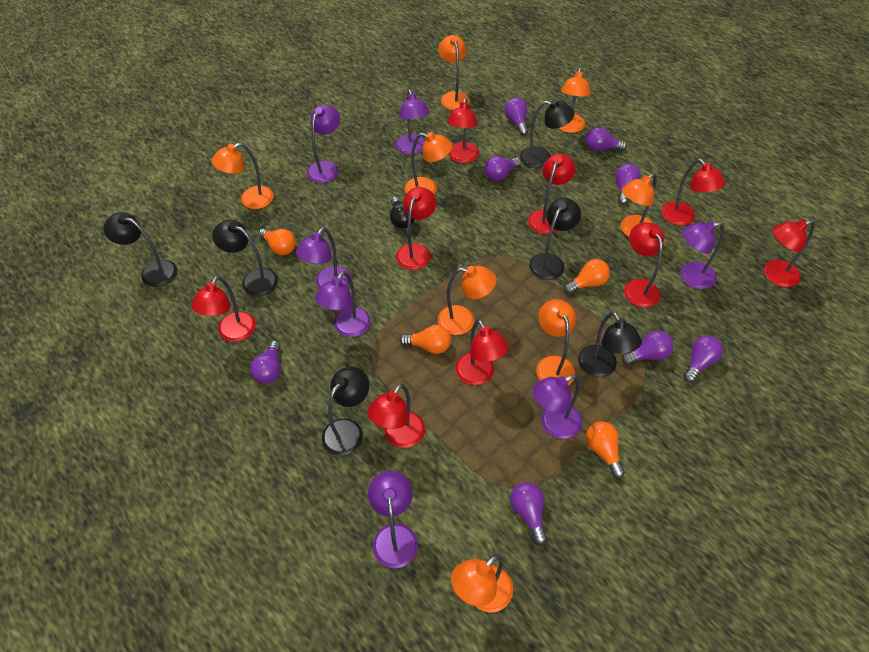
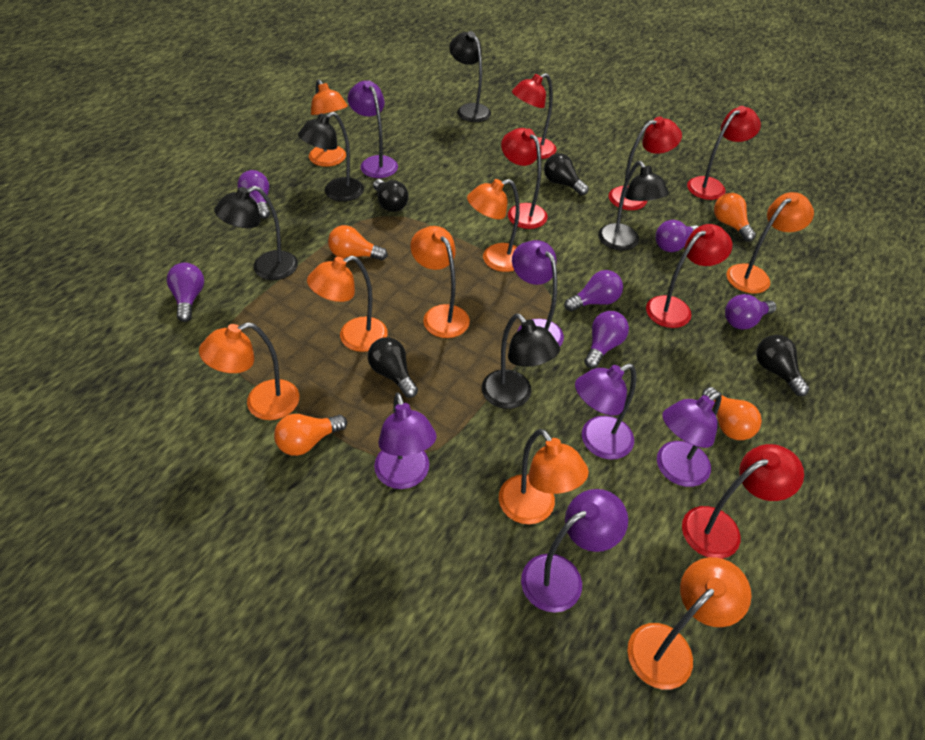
black lamp: 6 -> 5
black light bulb: 1 -> 4
purple lamp: 7 -> 6
purple light bulb: 8 -> 6
red lamp: 9 -> 6

